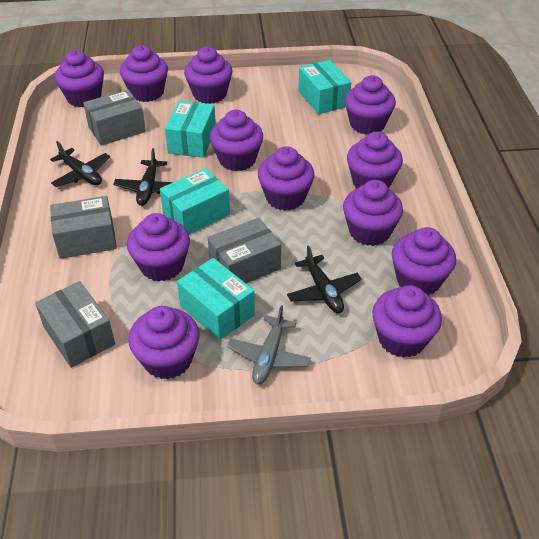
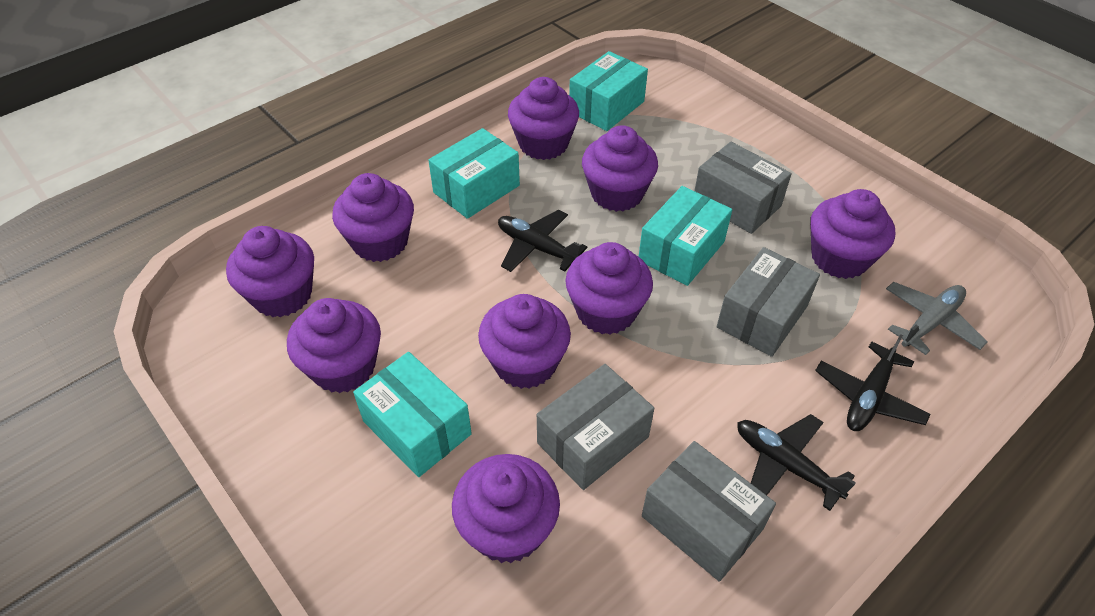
purple cupcake: 12 -> 9

